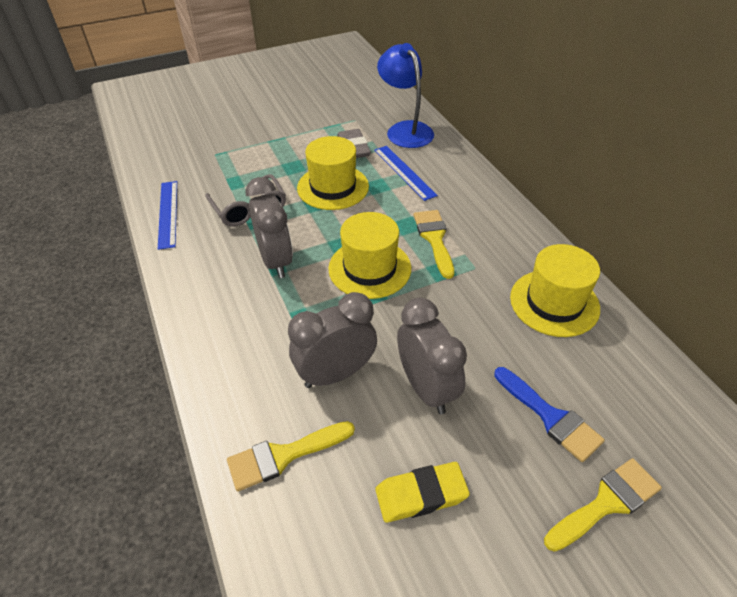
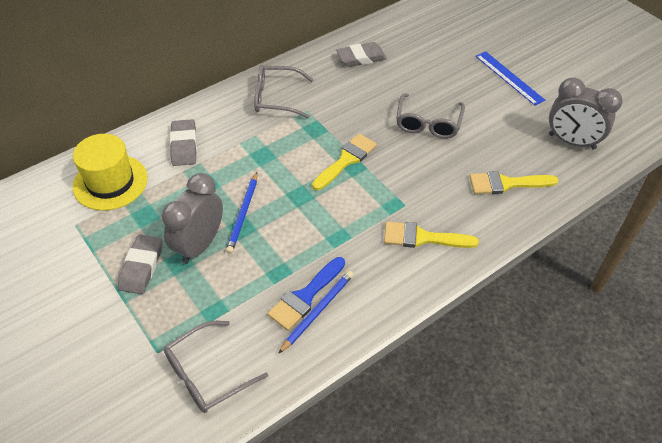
blue lamp: 1 -> 0
blue pencil: 0 -> 2
blue ruler: 2 -> 1
grey clock: 3 -> 2
grey eraser: 1 -> 3
grey glasses: 1 -> 3
yellow eraser: 1 -> 0
yellow hat: 3 -> 1

